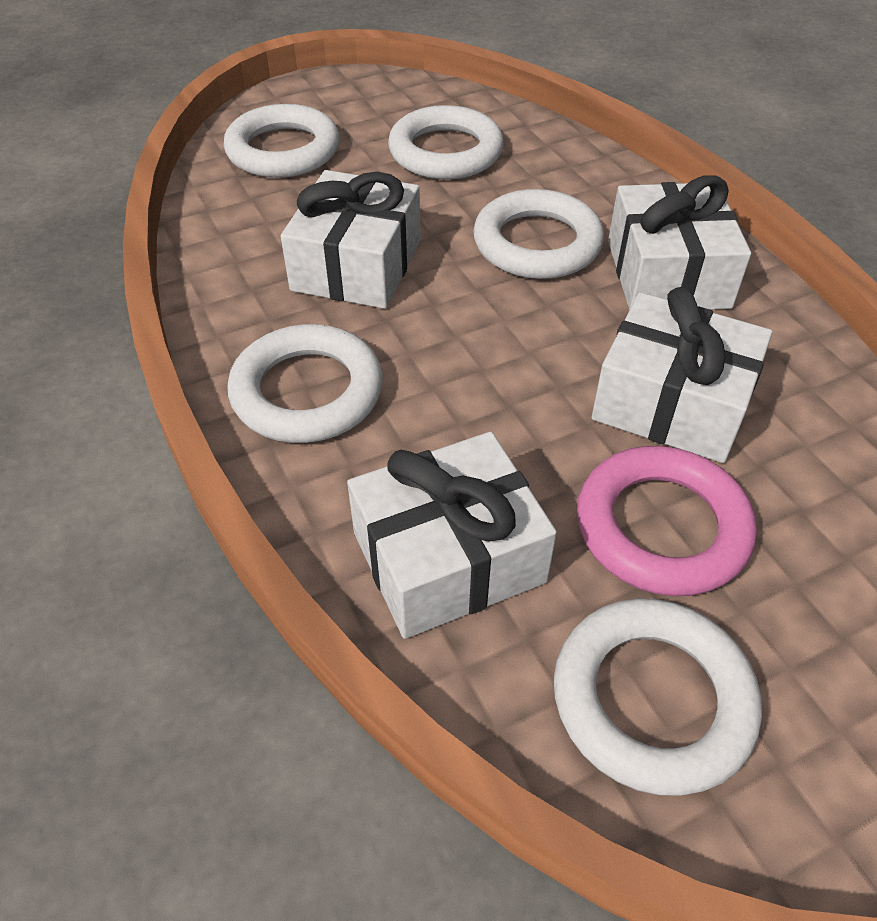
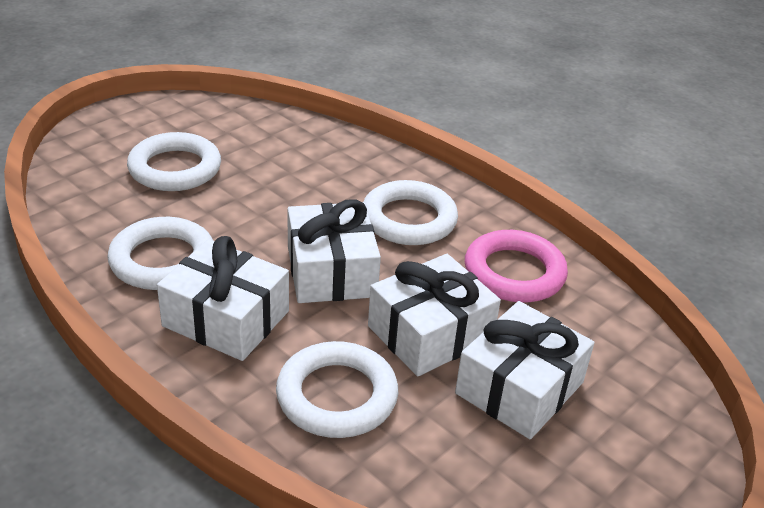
white ring: 5 -> 4

